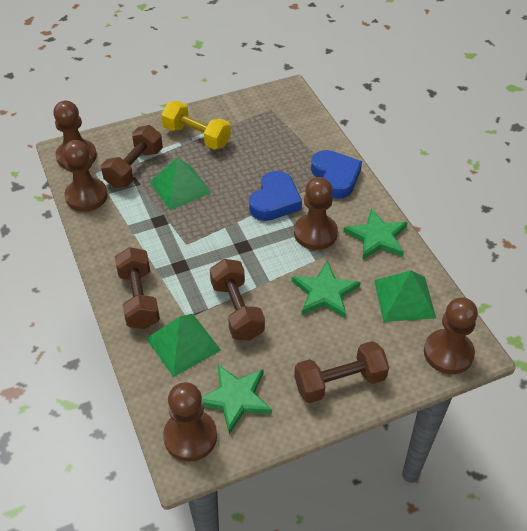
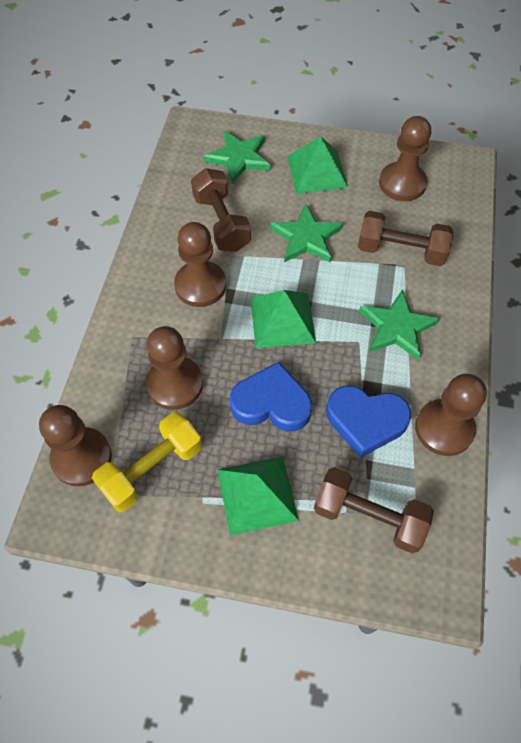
brown dumbbell: 4 -> 3

